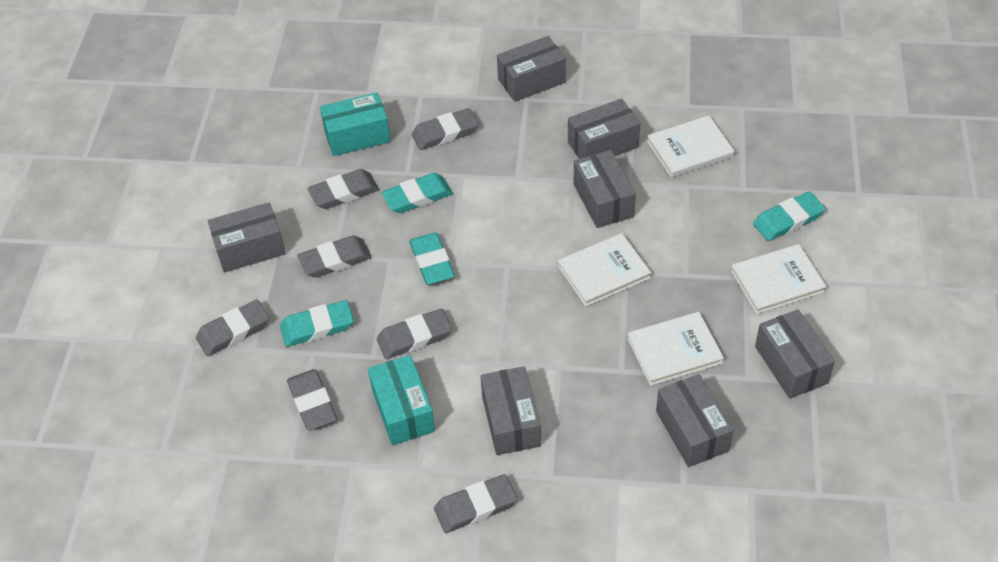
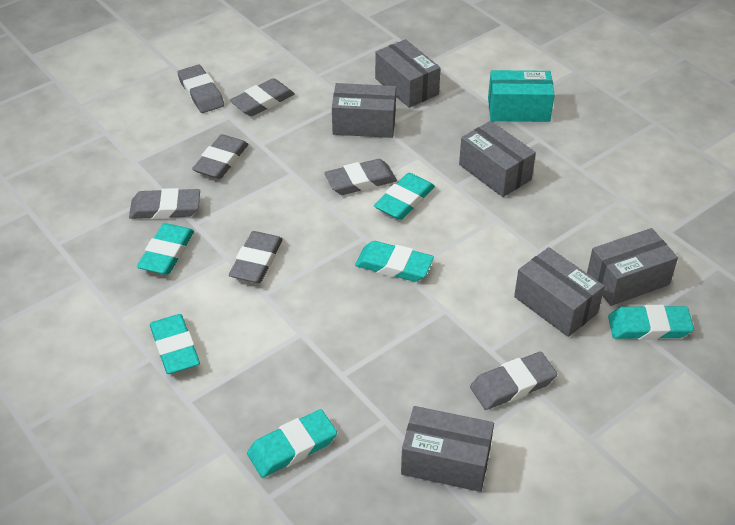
grey box: 7 -> 6
turquoise box: 2 -> 1
turquoise eraser: 4 -> 6
white book: 4 -> 0

